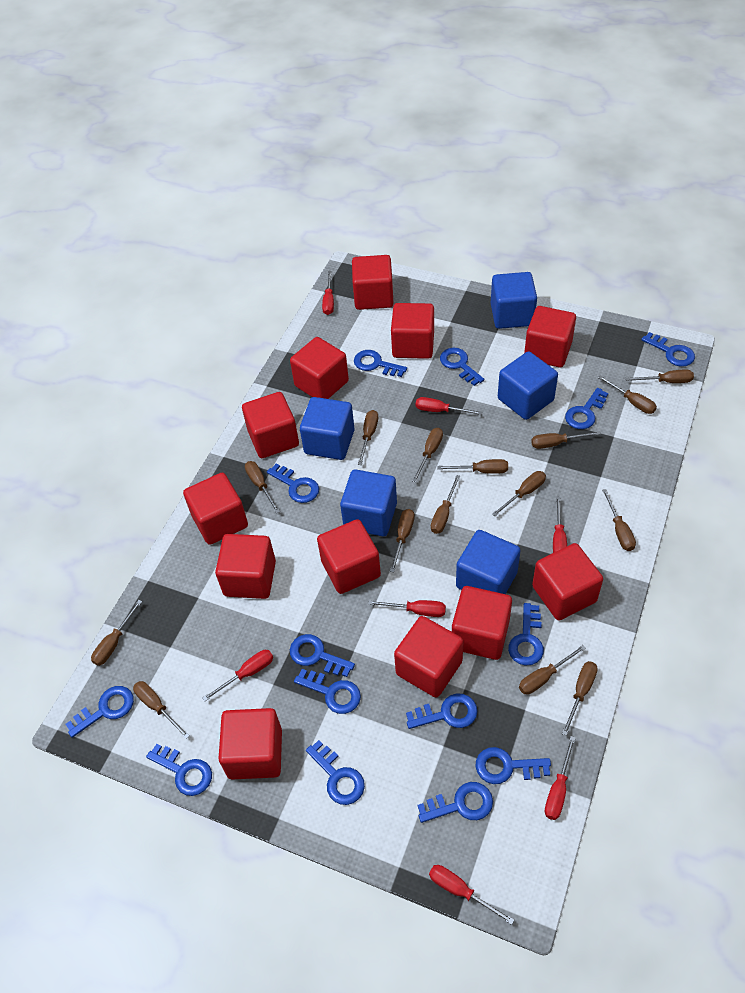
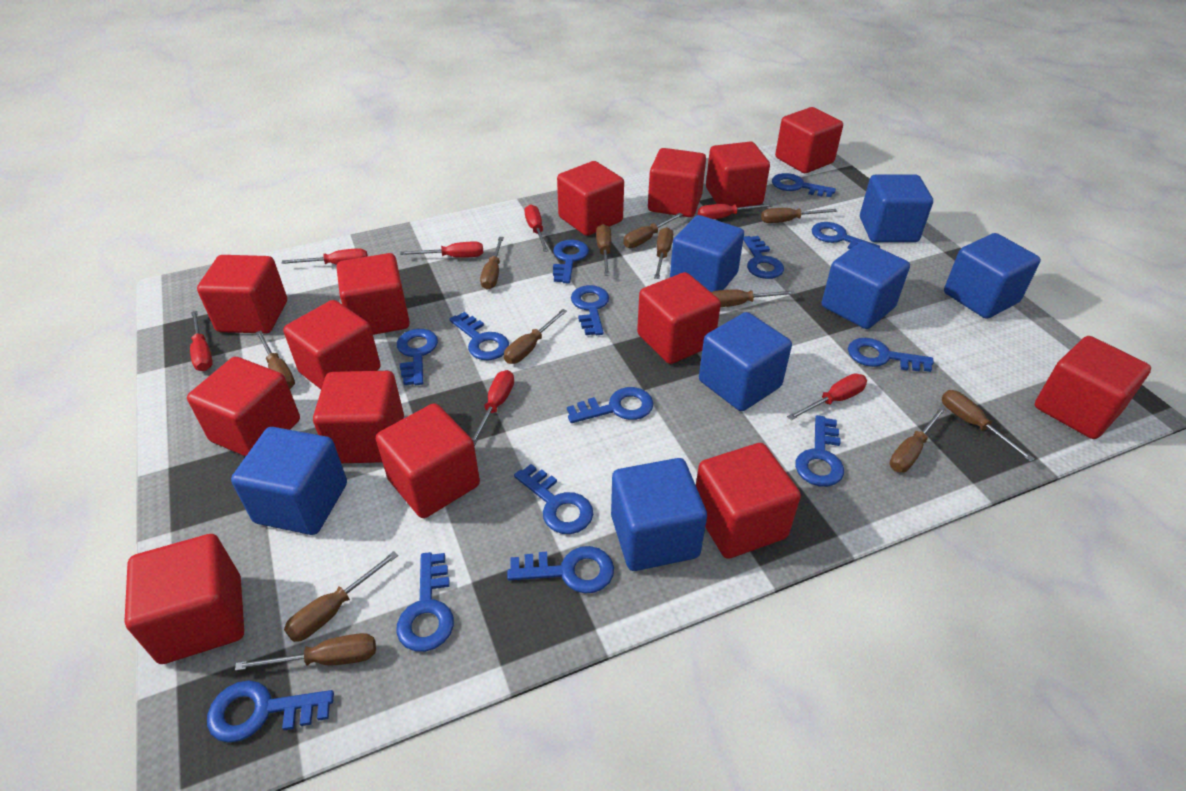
blue cube: 5 -> 7
brown screwdriver: 15 -> 12
red cube: 12 -> 14

